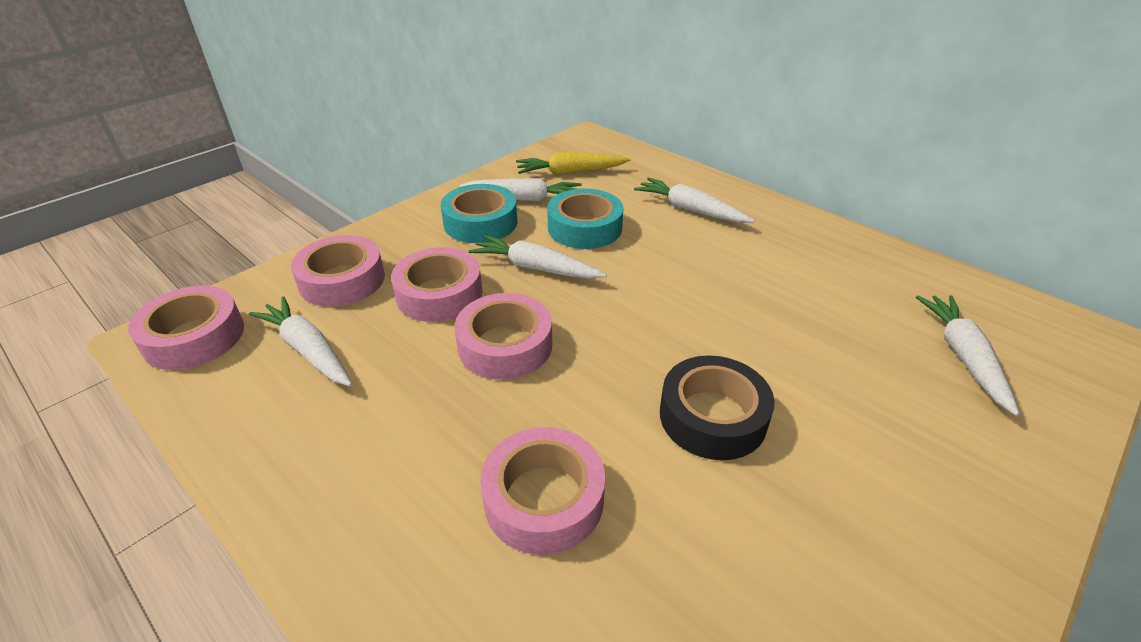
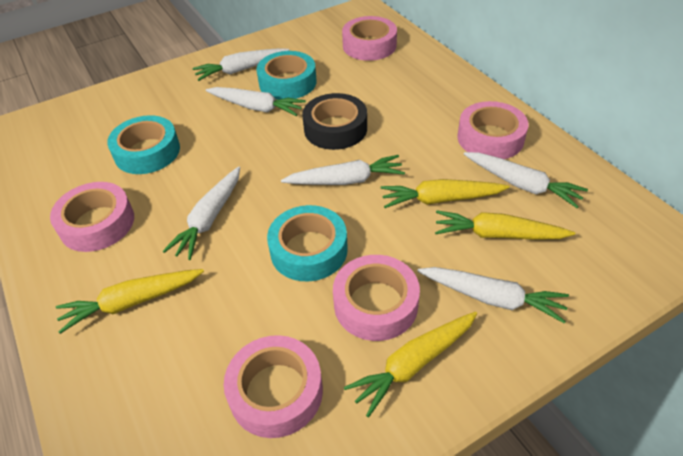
turquoise tape: 2 -> 3
white carrot: 5 -> 6
yellow carrot: 1 -> 4

